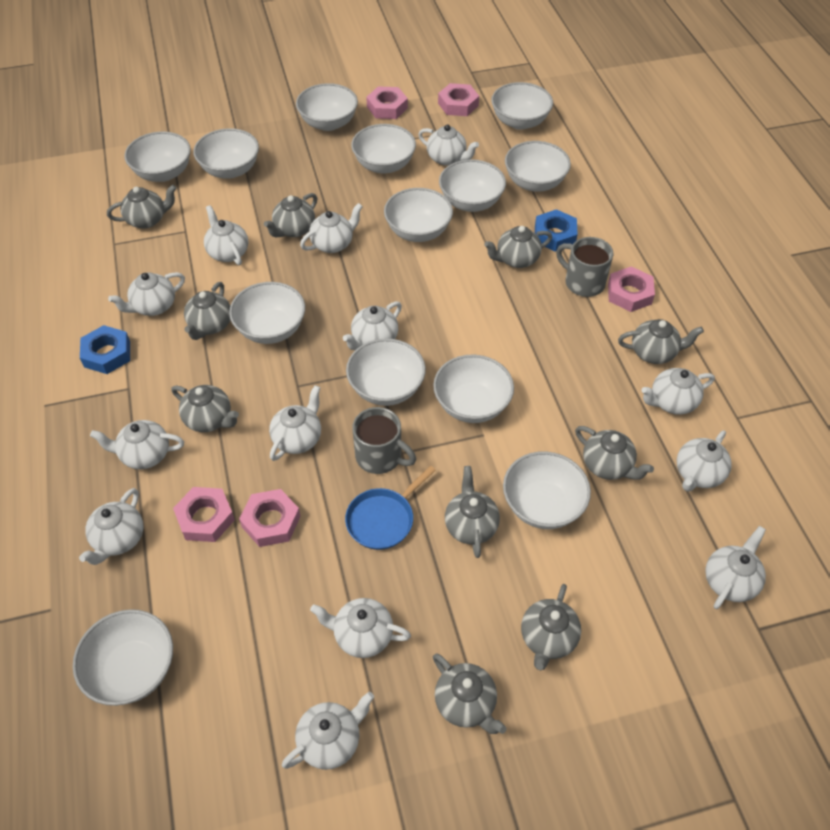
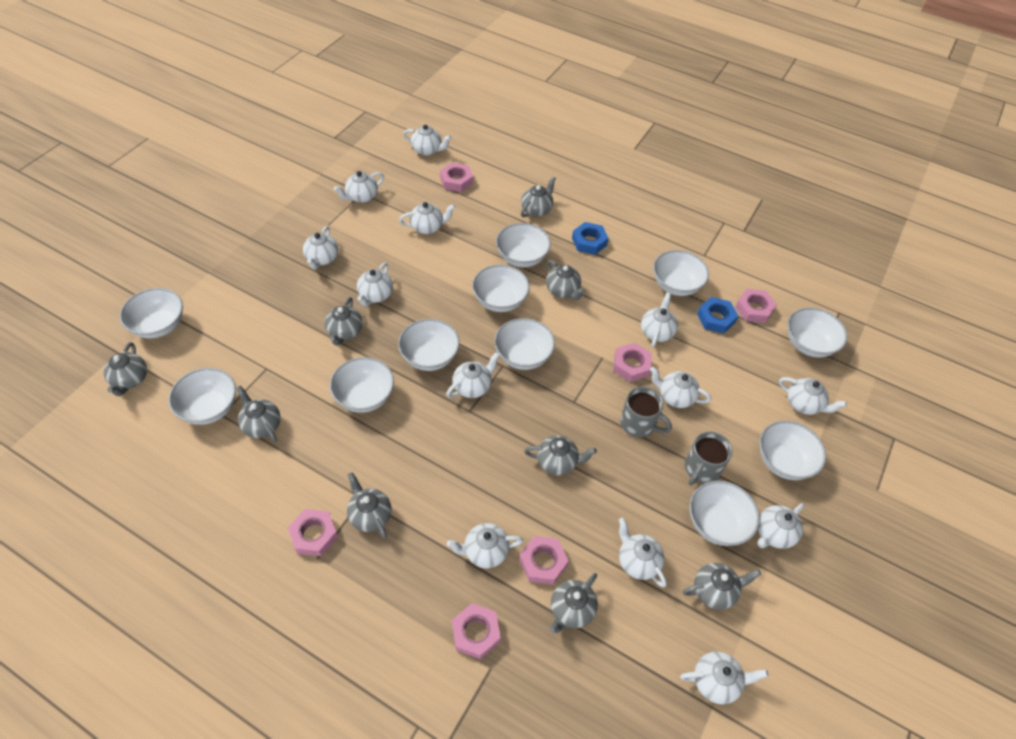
blue pan: 1 -> 0
grey teapot: 10 -> 9
pink nut: 5 -> 6
white bowl: 13 -> 11

